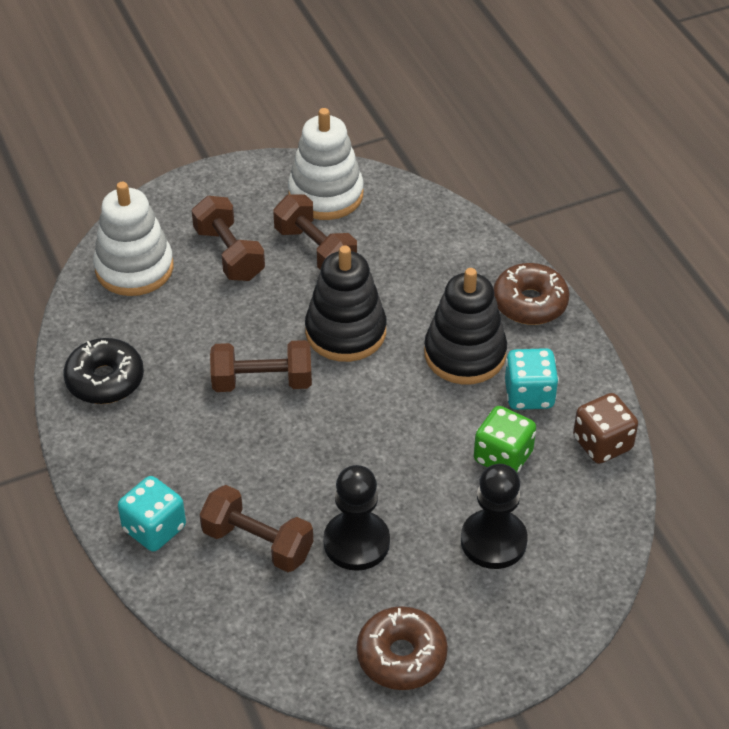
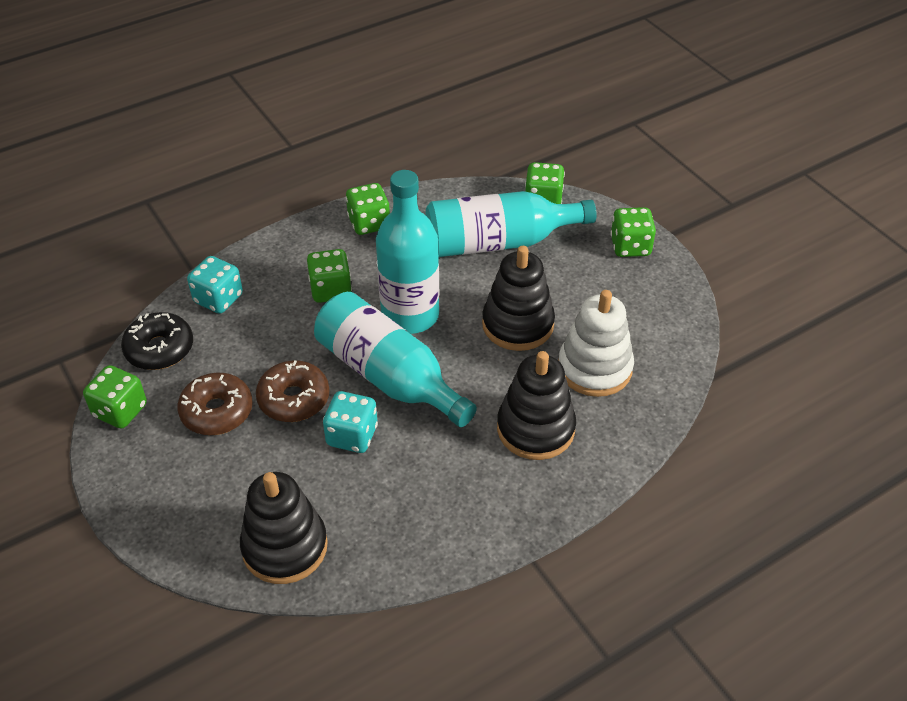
black pawn: 2 -> 0
black stacking toy: 2 -> 3
brown dice: 1 -> 0
brown dumbbell: 4 -> 0
green dice: 1 -> 5
turquoise bottle: 0 -> 3
white stacking toy: 2 -> 1

